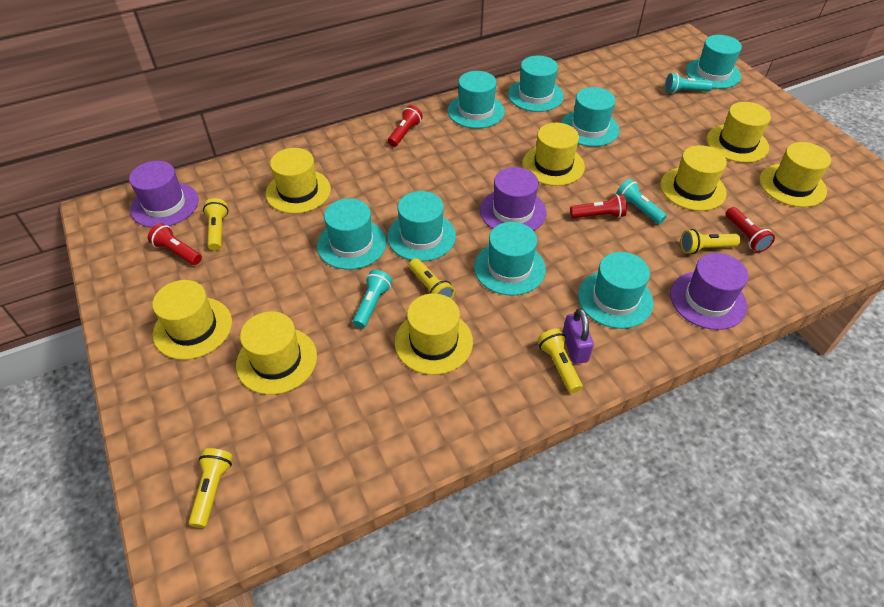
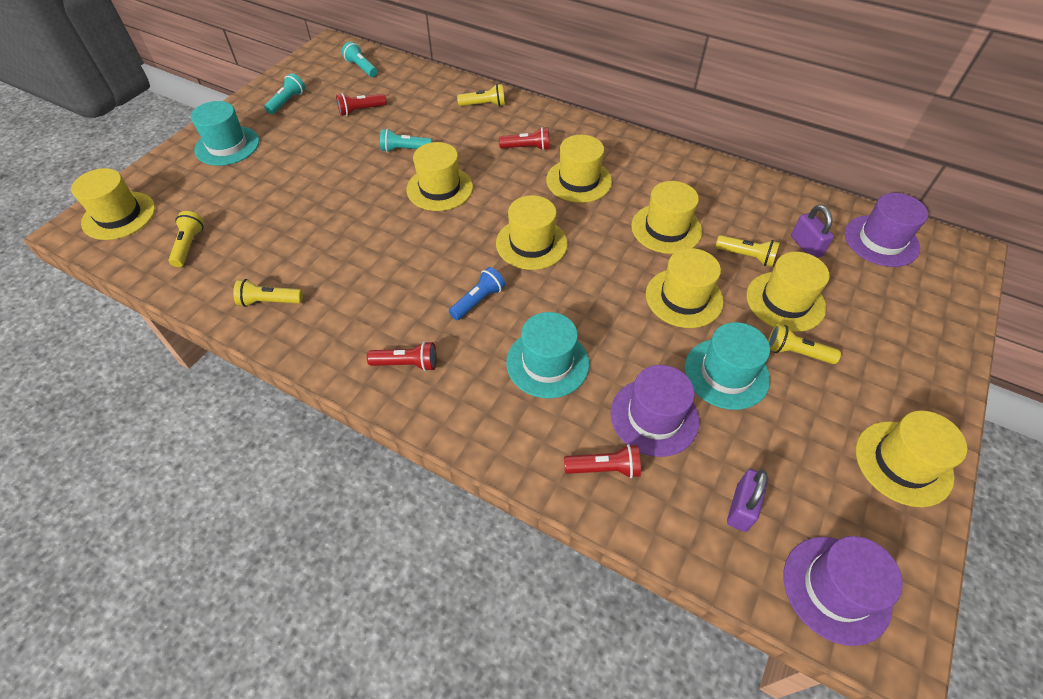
blue flashlight: 0 -> 1
purple padlock: 1 -> 2
turquoise hat: 8 -> 3

